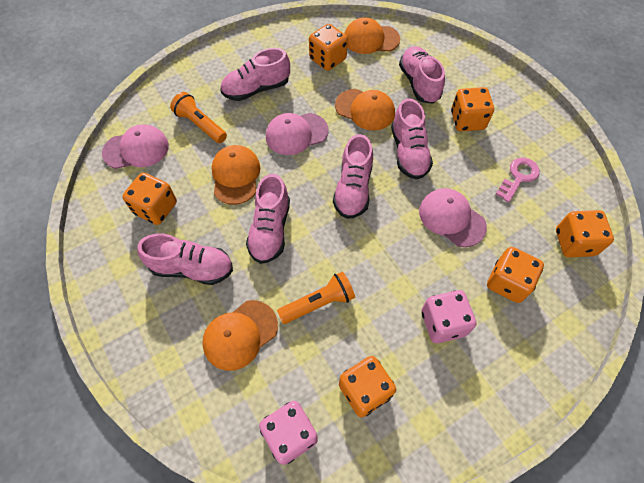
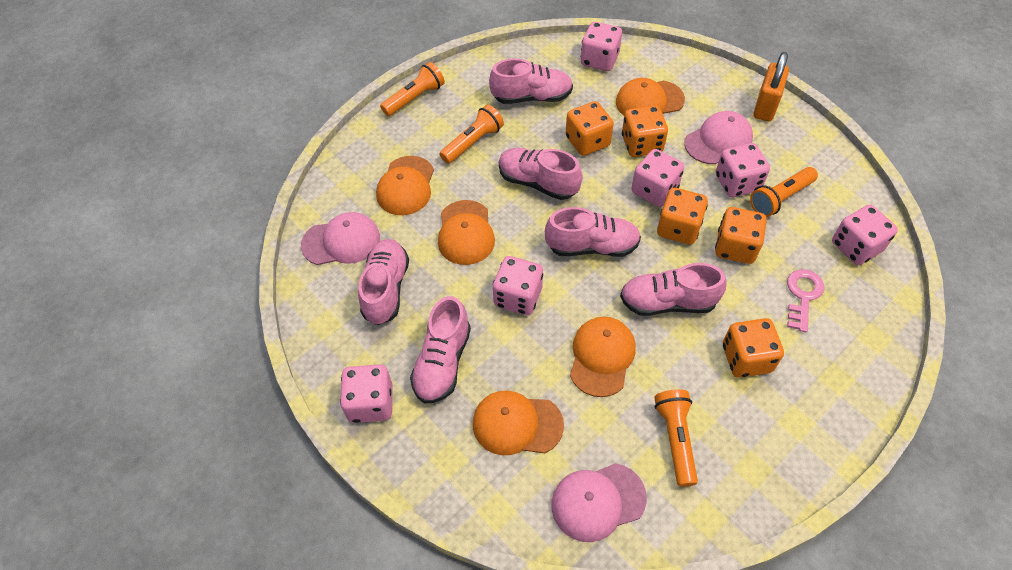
orange cap: 4 -> 5
orange dice: 6 -> 5
orange flashlight: 2 -> 4
orange padlock: 0 -> 1
pink dice: 2 -> 6

